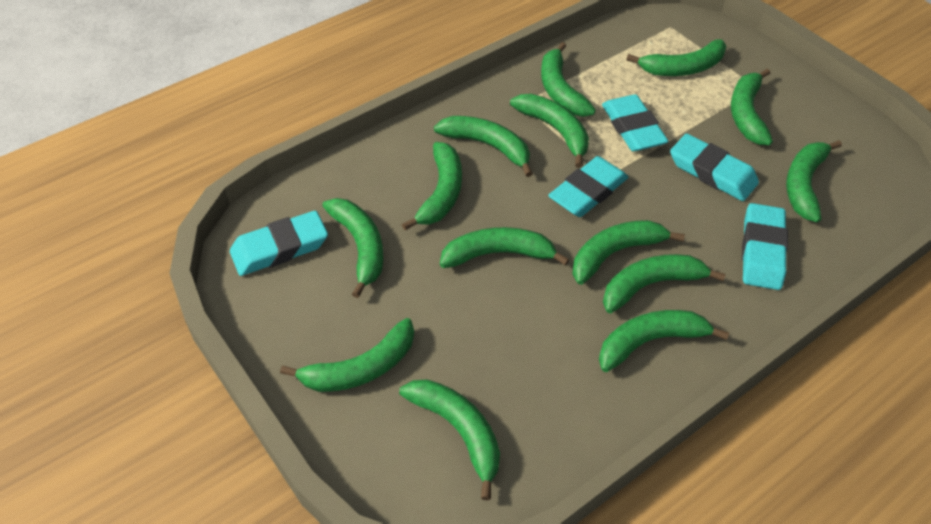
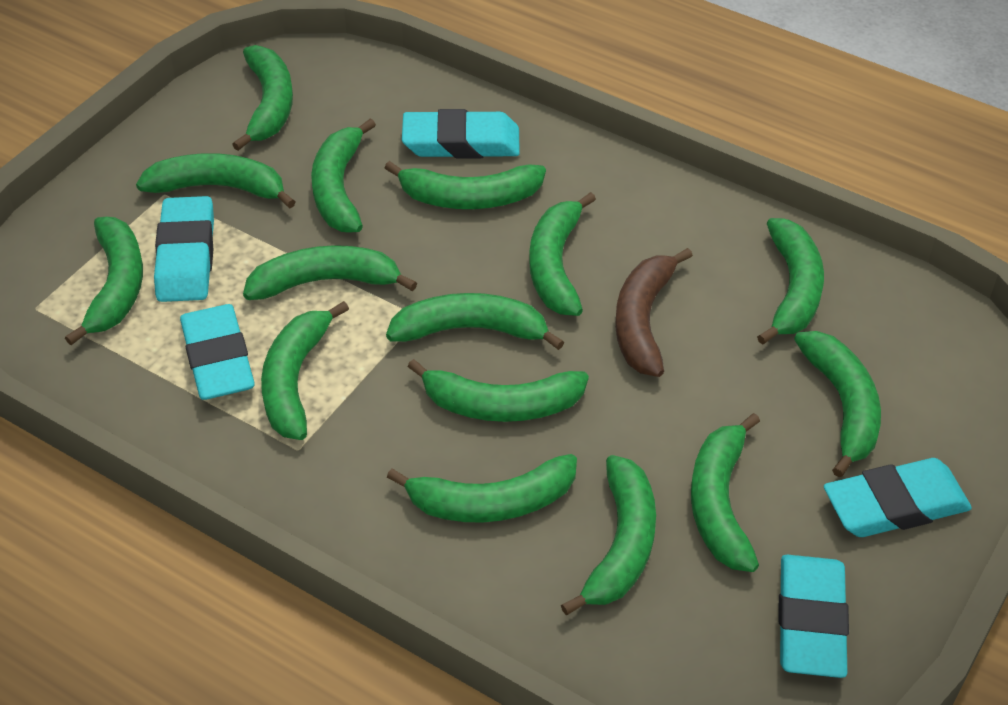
brown banana: 0 -> 1
green banana: 14 -> 15

